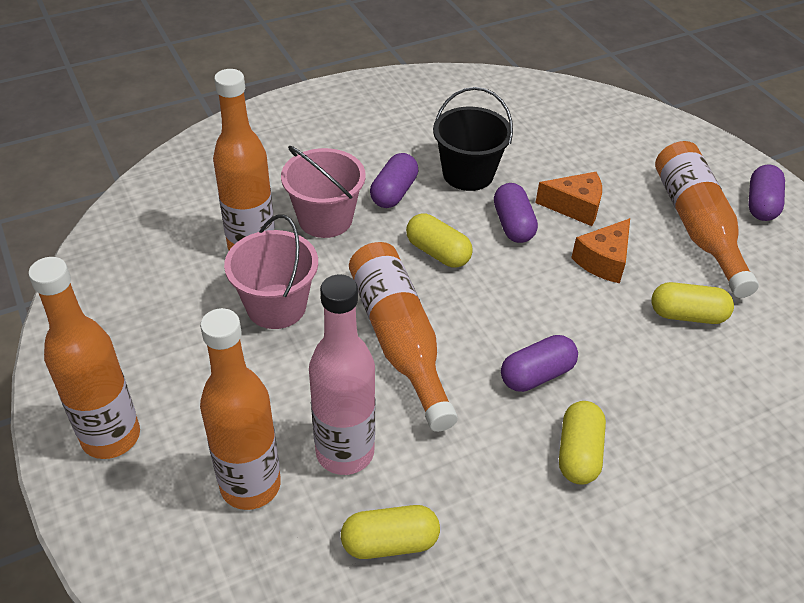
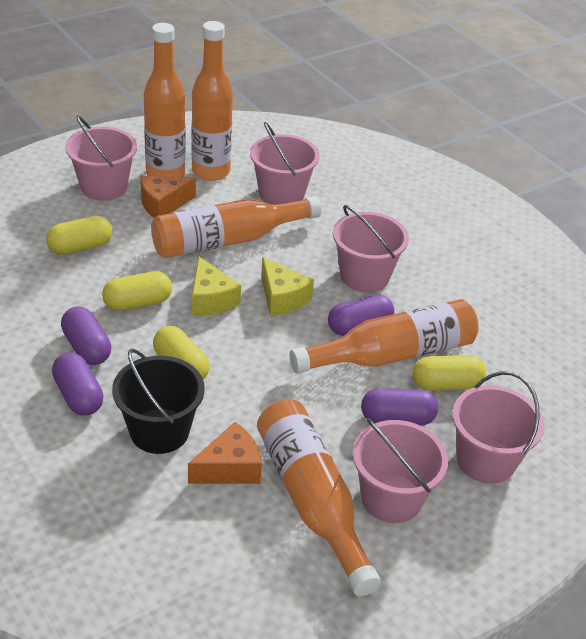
pink bottle: 1 -> 0
pink bucket: 2 -> 5
yellow cheese: 0 -> 2

